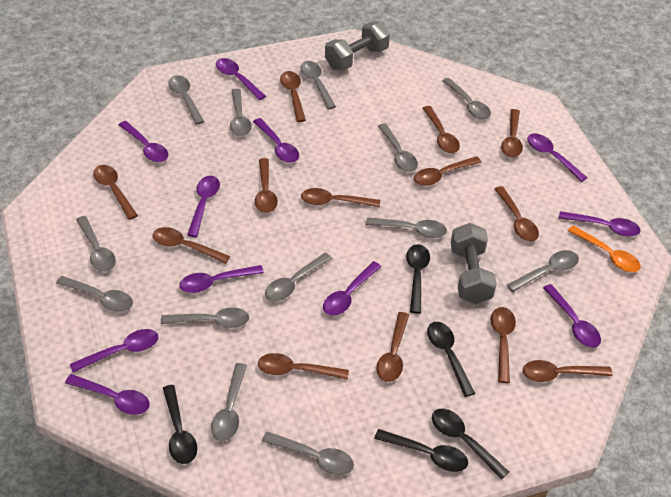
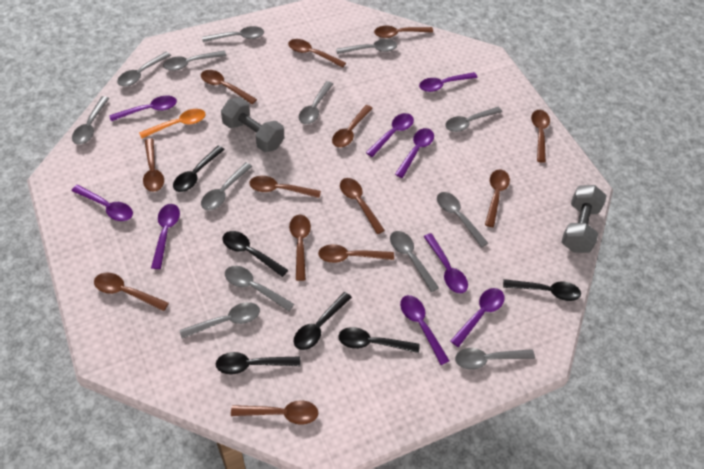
black spoon: 5 -> 6
purple spoon: 11 -> 9

